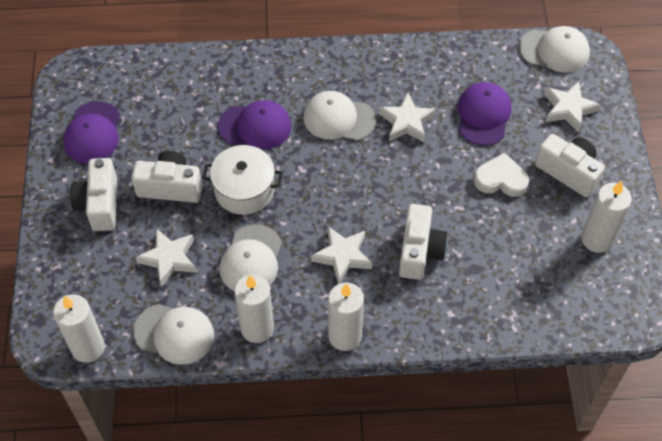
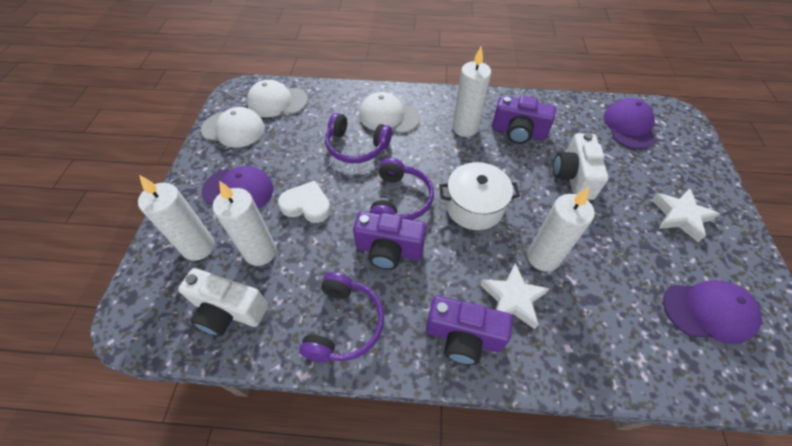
purple camera: 0 -> 3
purple headphones: 0 -> 3
white camera: 4 -> 2
white cap: 4 -> 3
white star: 4 -> 2

